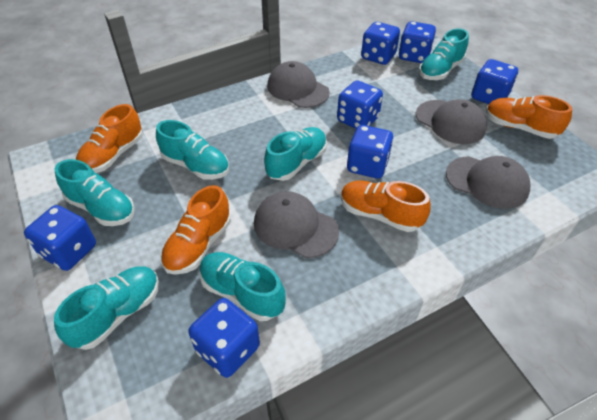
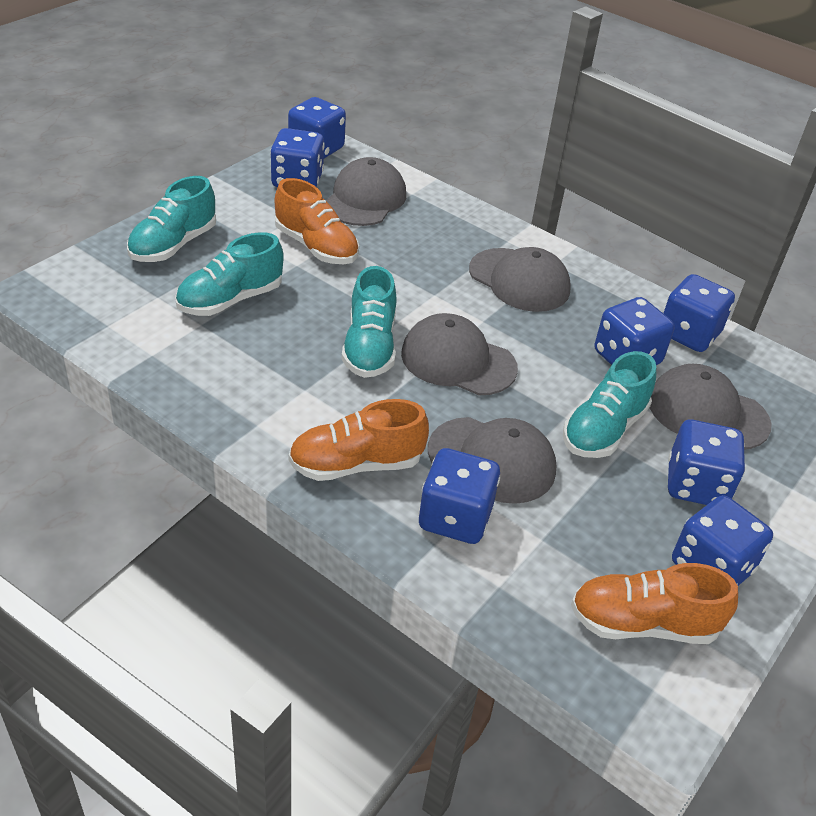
grey cap: 4 -> 5
orange shoe: 4 -> 3
turquoise shoe: 6 -> 4

